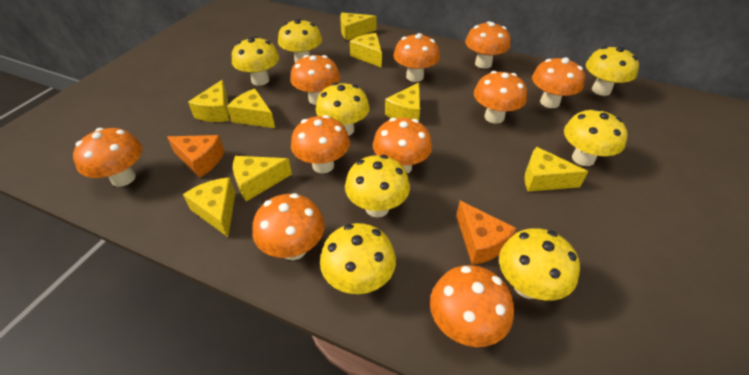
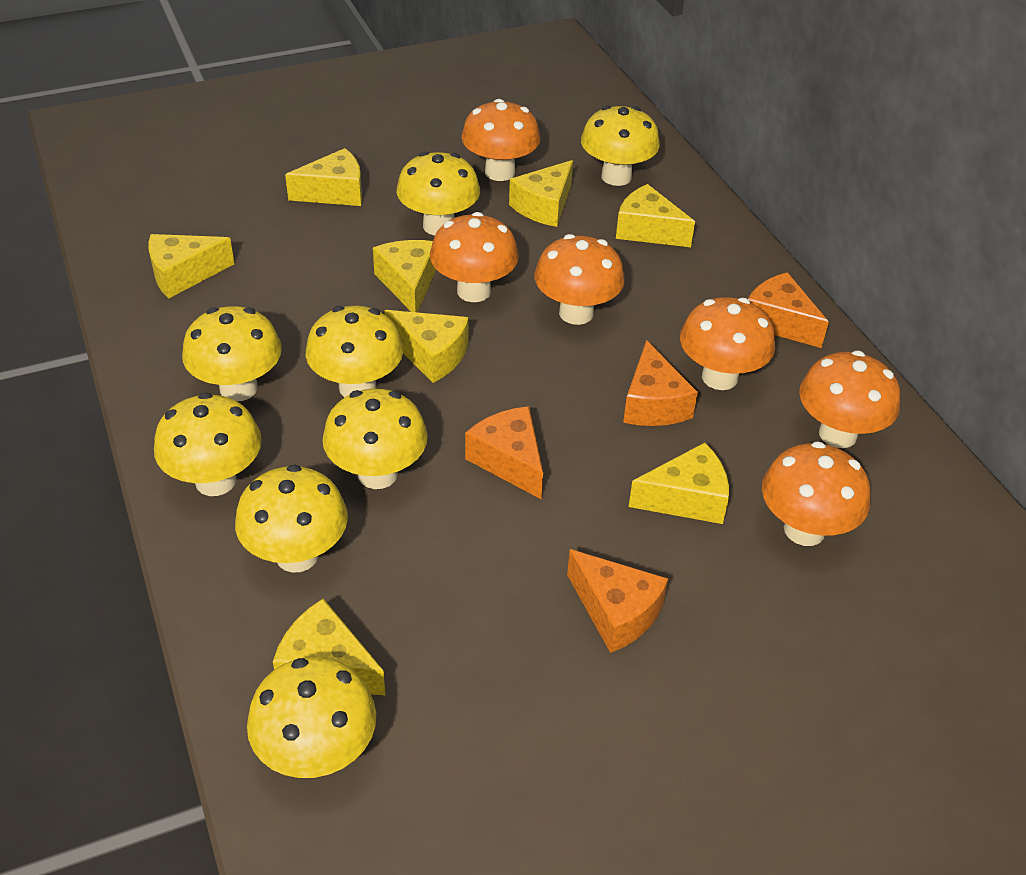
orange cheese: 2 -> 4
orange mushroom: 10 -> 6

